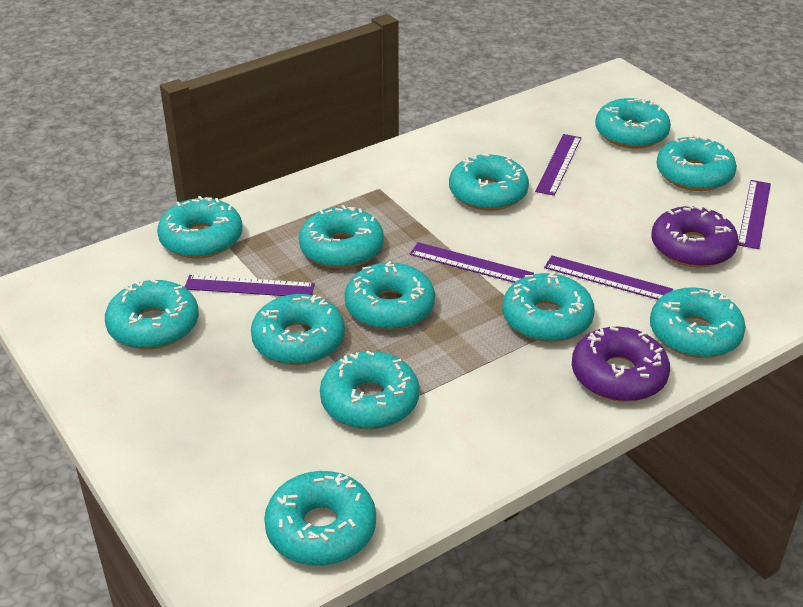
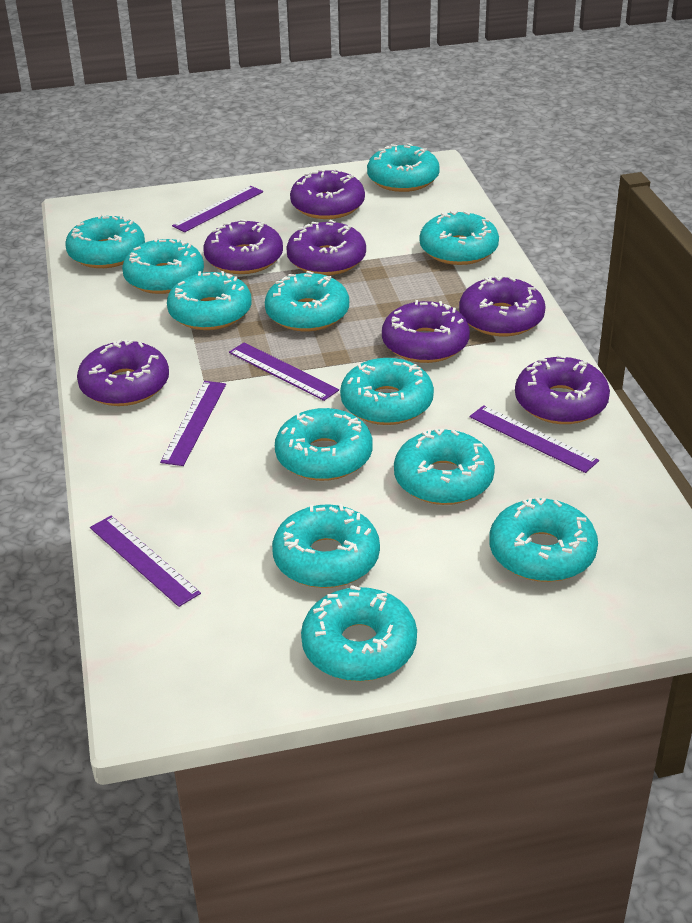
purple donut: 2 -> 7

